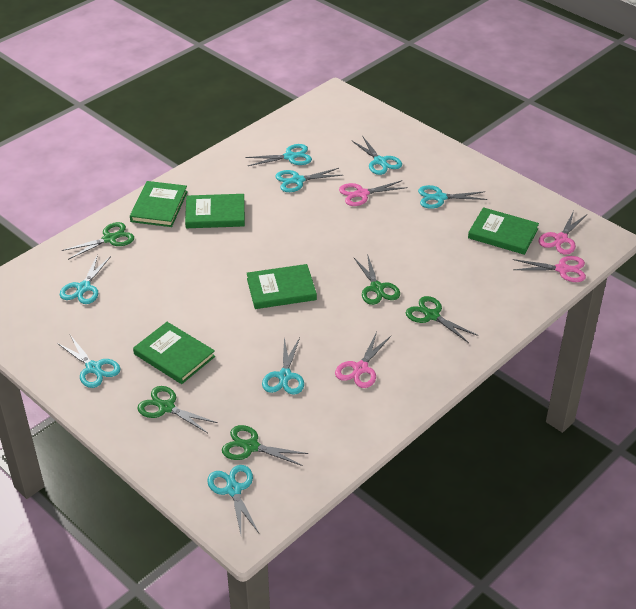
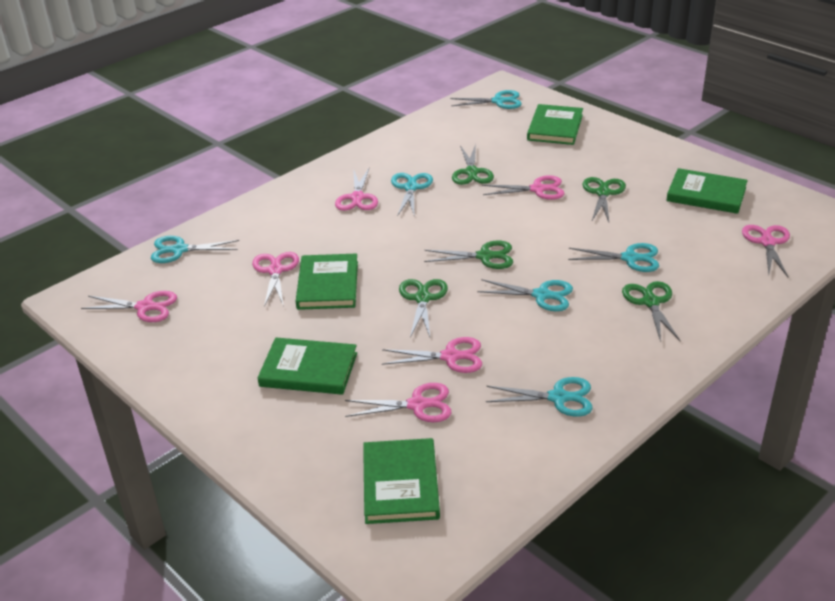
pink scissors: 4 -> 7
turquoise scissors: 8 -> 6

